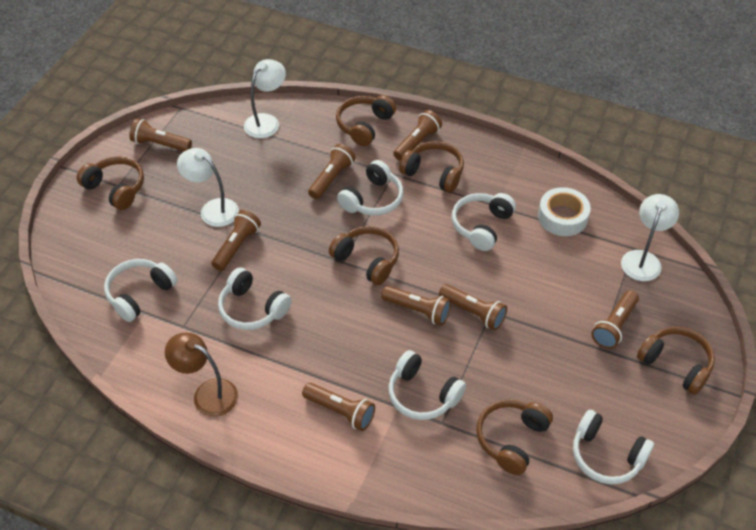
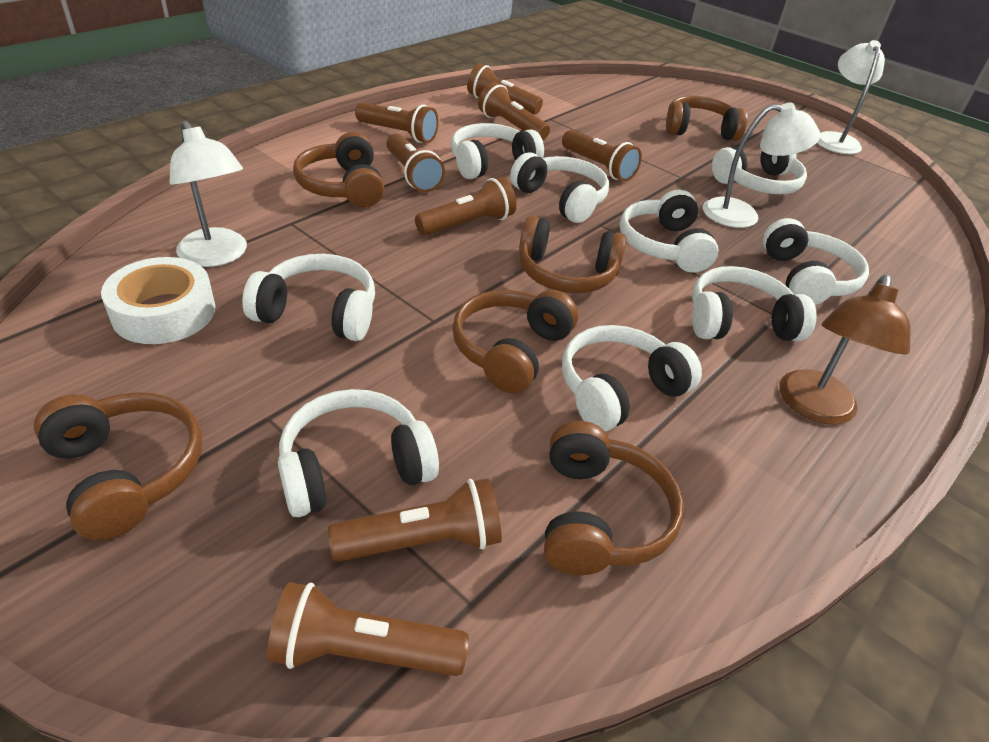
white headphones: 6 -> 9

